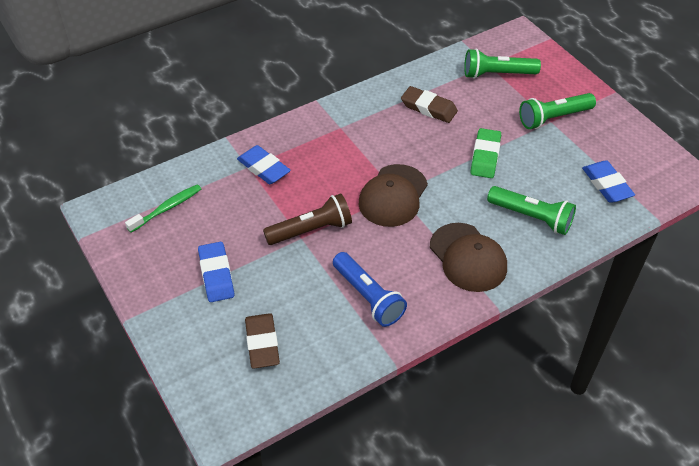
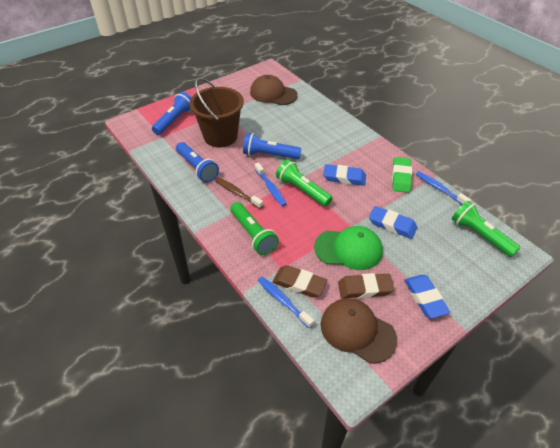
blue flashlight: 1 -> 3
blue toothbrush: 0 -> 3
brown bucket: 0 -> 1
brown flashlight: 1 -> 0
brown toothbrush: 0 -> 1
green cap: 0 -> 1
green toothbrush: 1 -> 0

